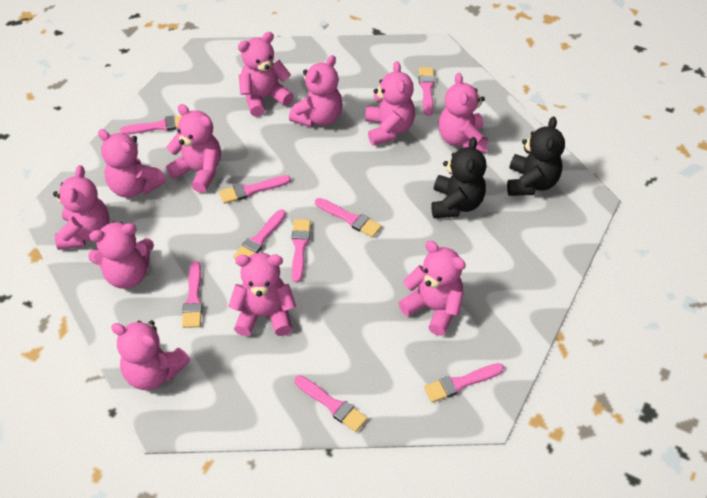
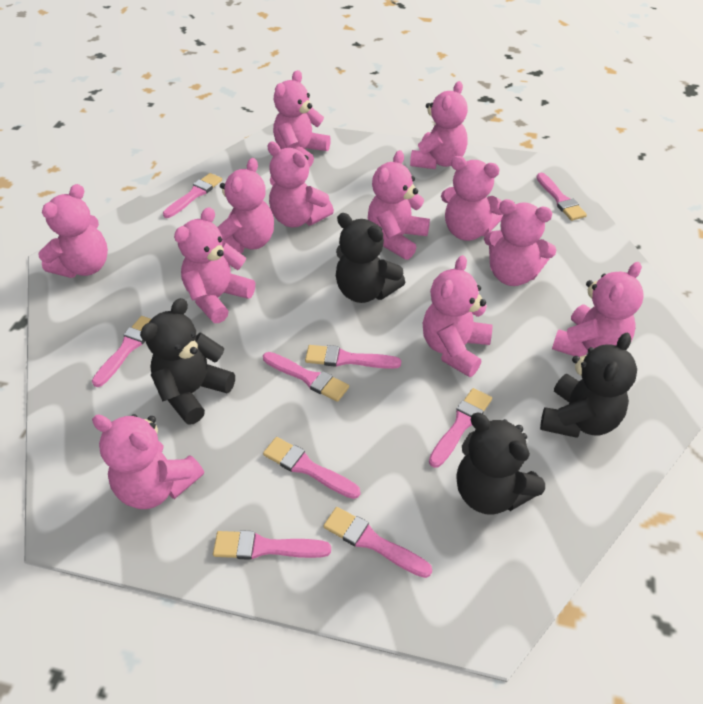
black teddy bear: 2 -> 4
pink teddy bear: 11 -> 12

